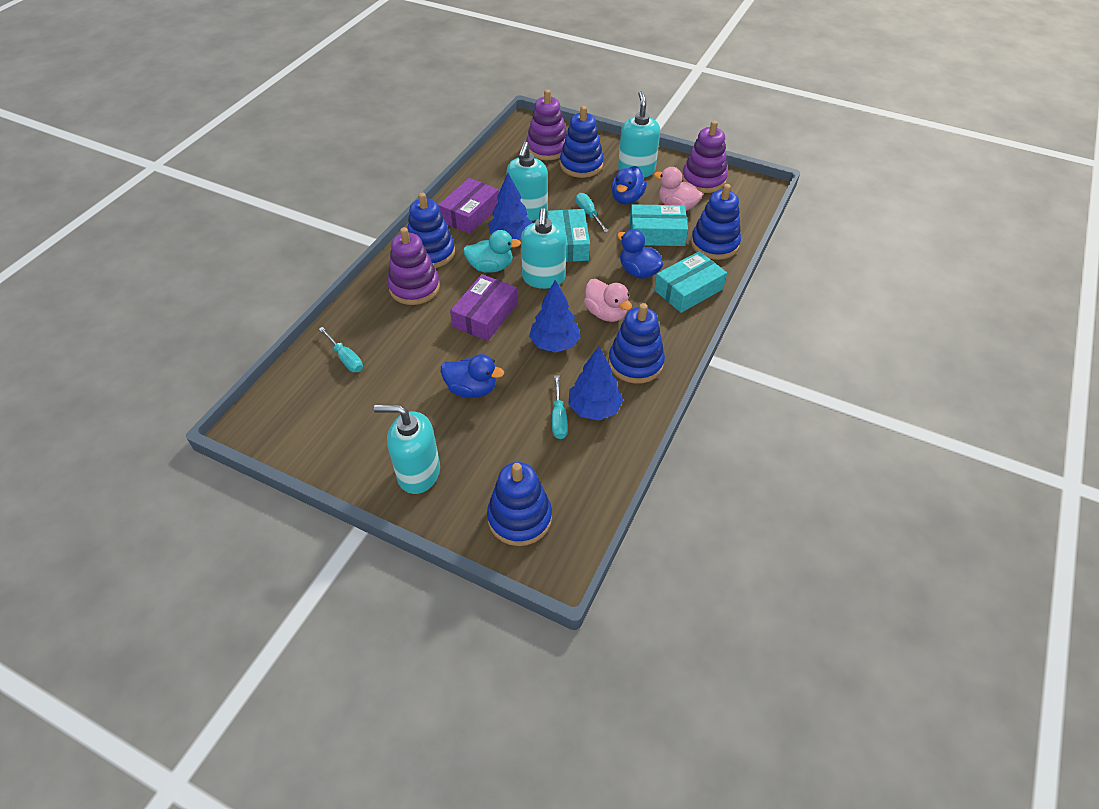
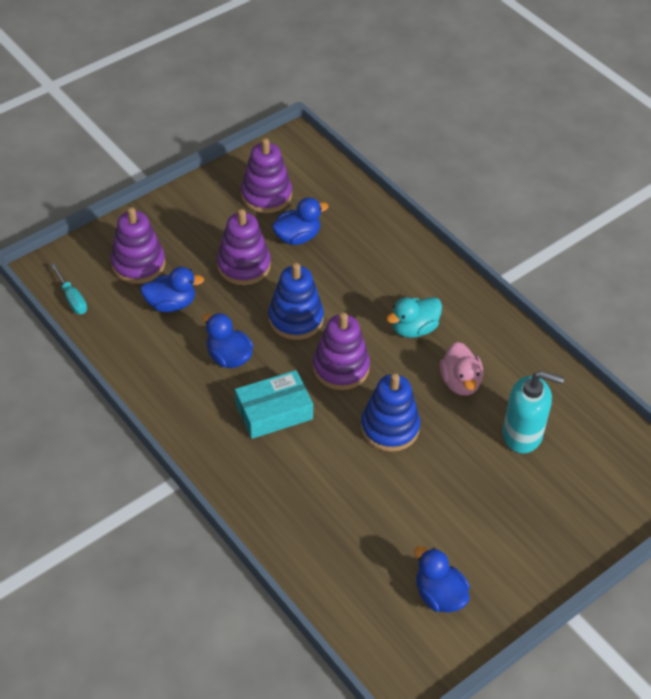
blue duck: 3 -> 4
blue stacking toy: 5 -> 2
blue tree: 3 -> 0
pink duck: 2 -> 1
purple box: 2 -> 0
purple stacking toy: 3 -> 4
turquoise box: 3 -> 1
turquoise screwdriver: 3 -> 1
turquoise soap dispenser: 4 -> 1

